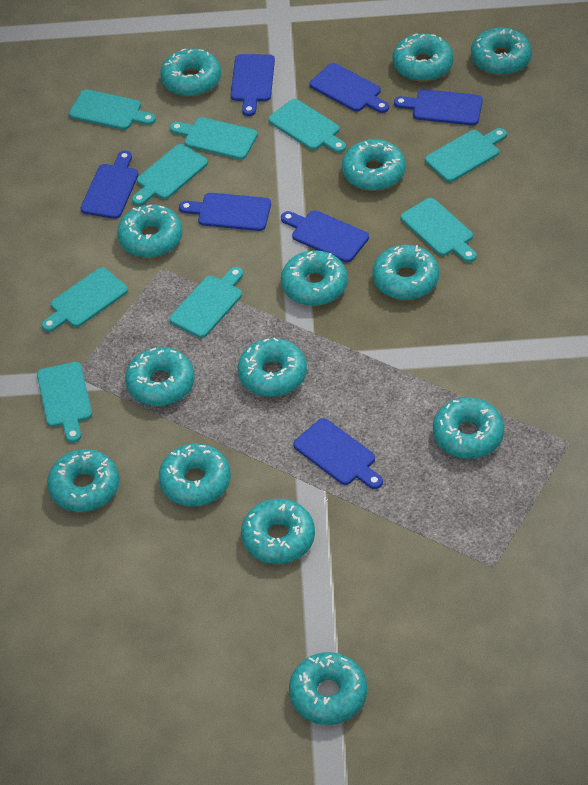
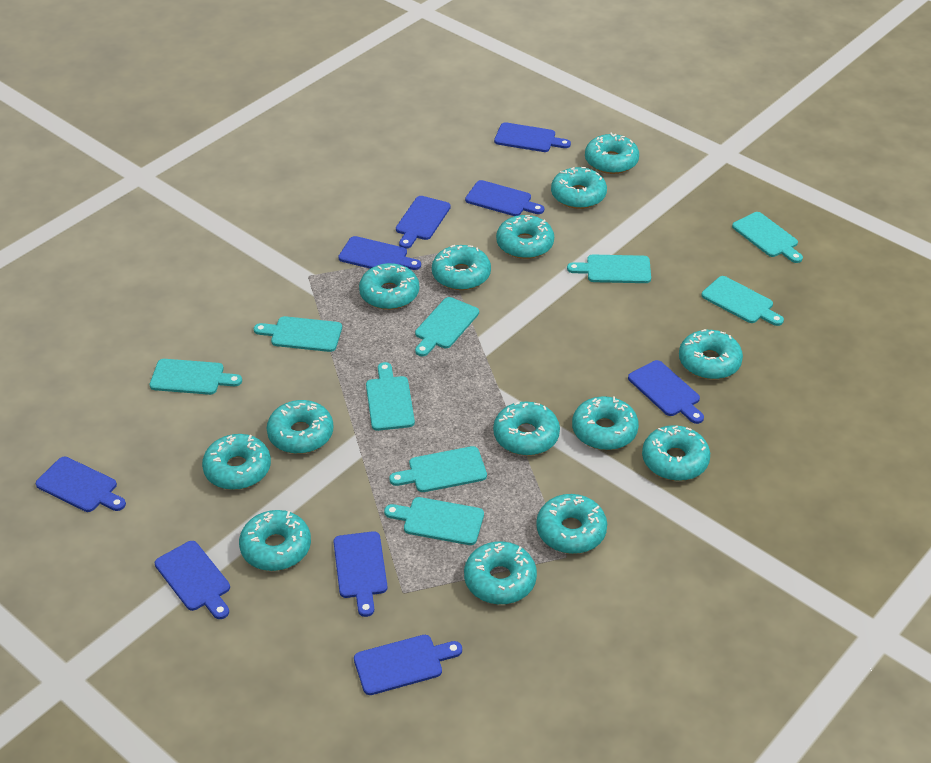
blue cutting board: 7 -> 9

